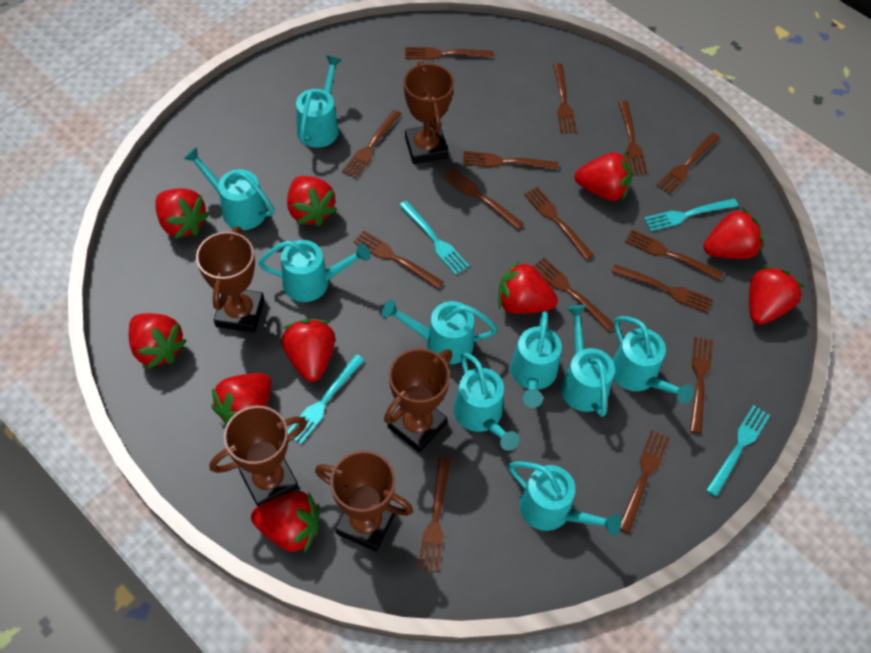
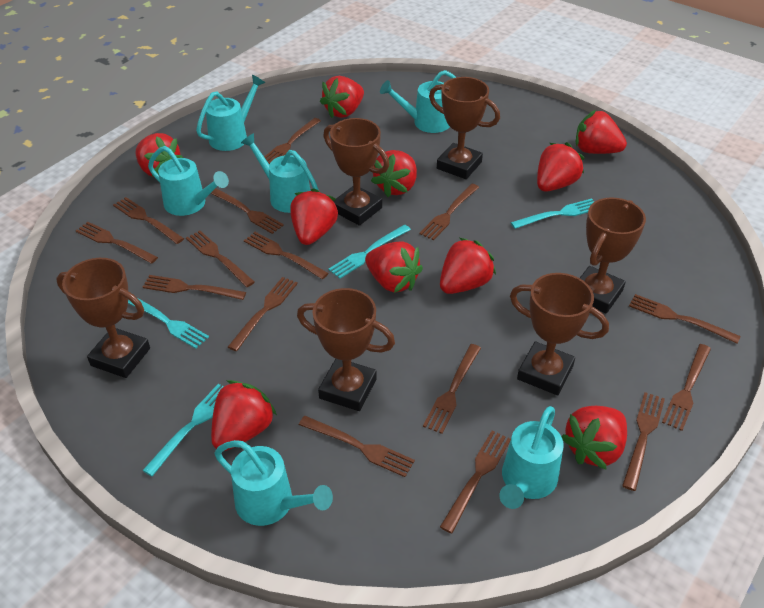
brown trophy: 5 -> 6
turquoise watering can: 9 -> 6

